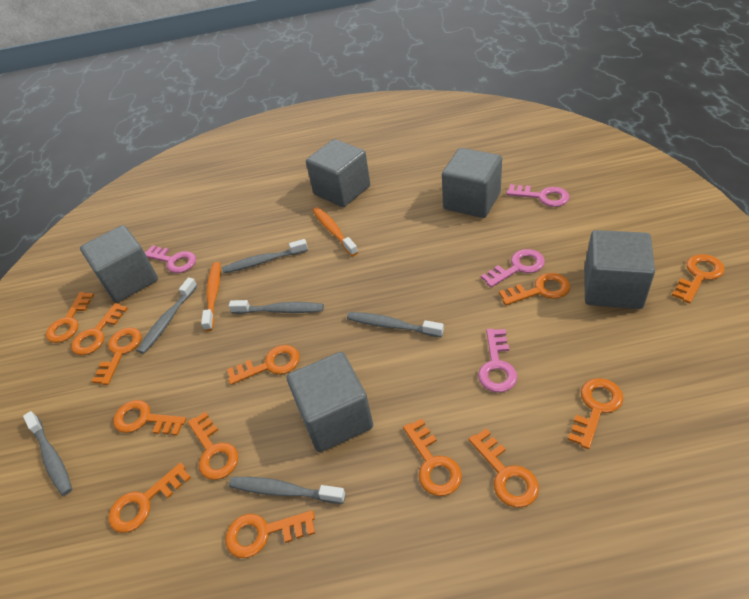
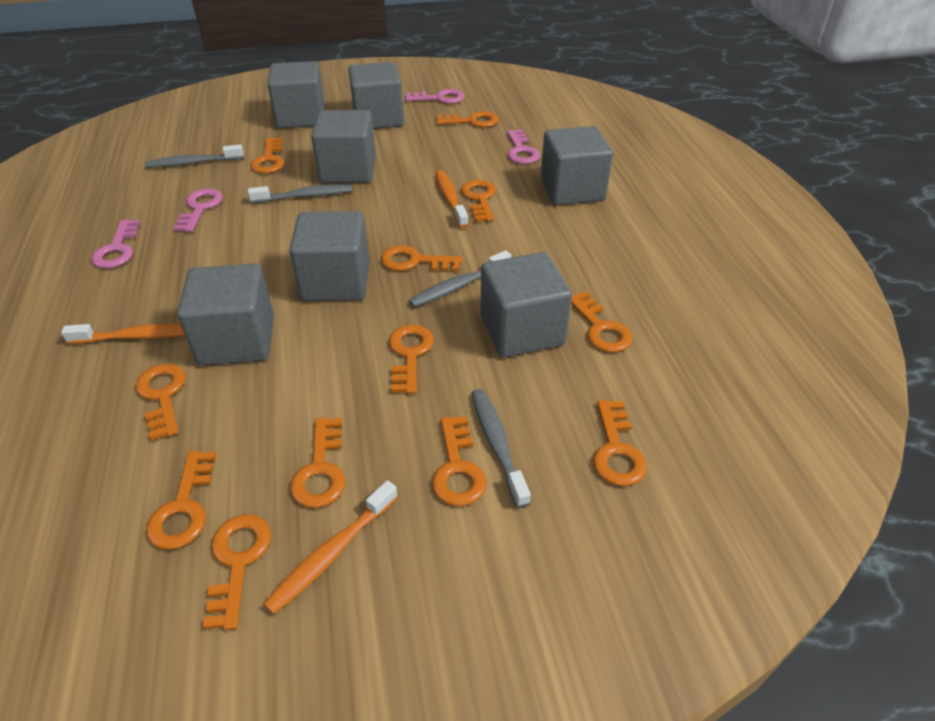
grey cube: 5 -> 7
grey toothbrush: 6 -> 4
orange key: 13 -> 12
orange toothbrush: 2 -> 3

